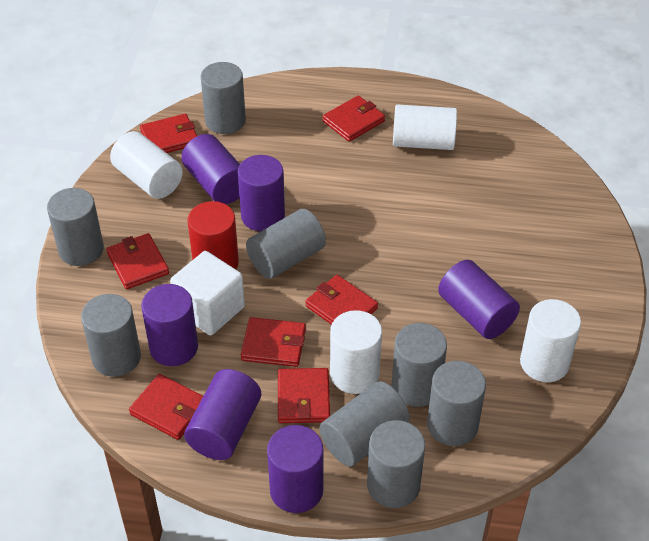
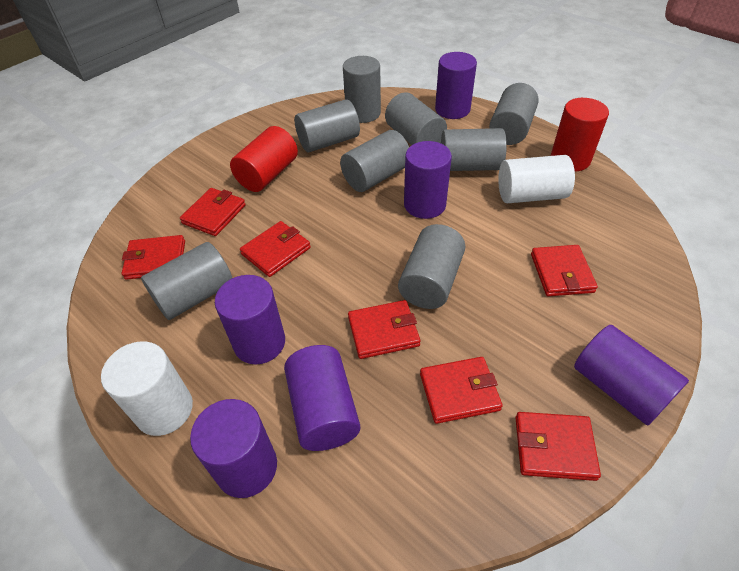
red cylinder: 1 -> 2
white cube: 1 -> 0
white cylinder: 4 -> 2

